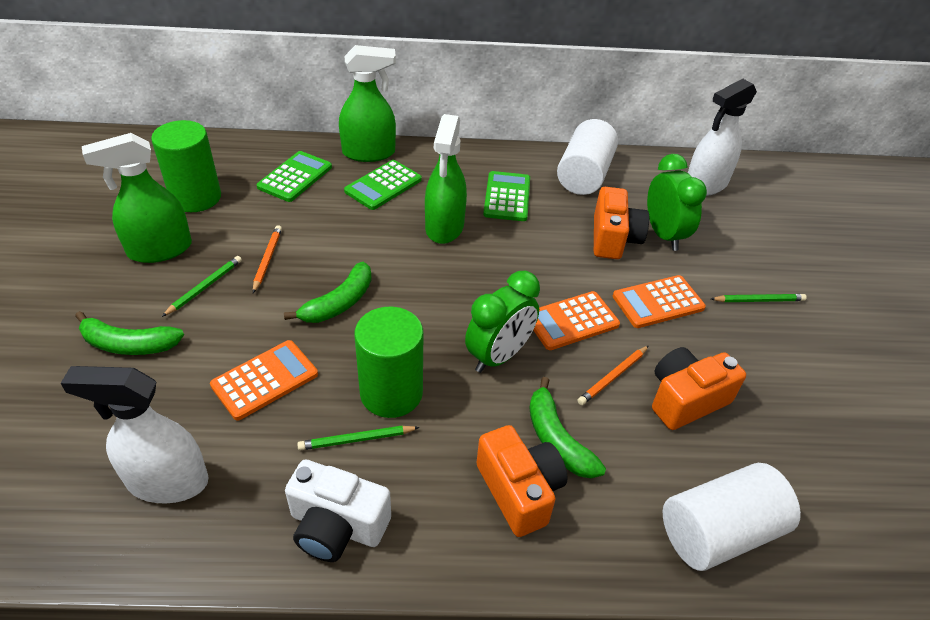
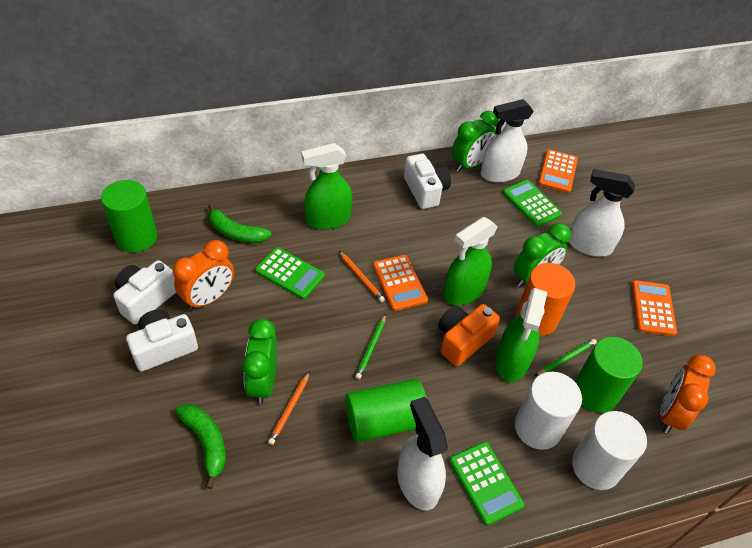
green banana: 3 -> 2
green clock: 2 -> 3
green cylinder: 2 -> 3
green pencil: 3 -> 2
orange camera: 3 -> 1
orange clock: 0 -> 2
orange cylinder: 0 -> 1
white camera: 1 -> 3
white spray bottle: 2 -> 3

